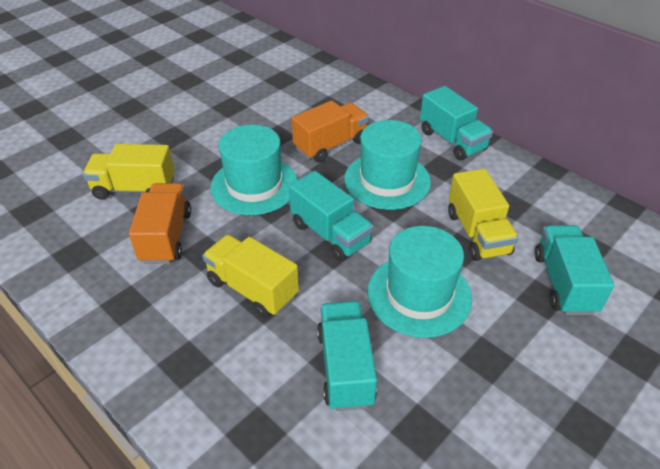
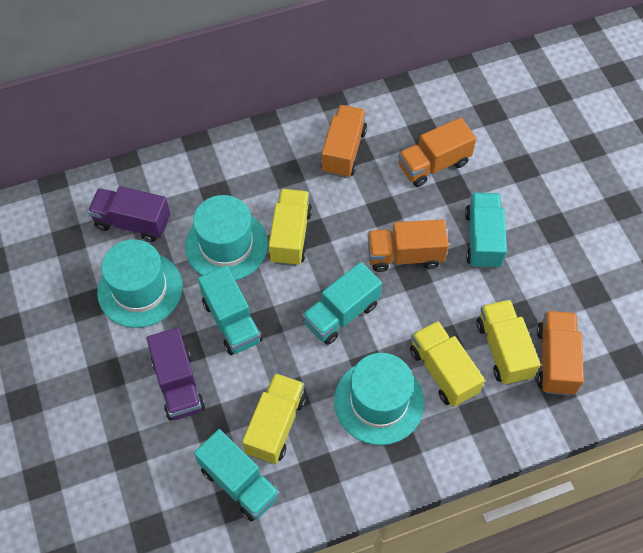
orange truck: 2 -> 4
purple truck: 0 -> 2
yellow truck: 3 -> 4

